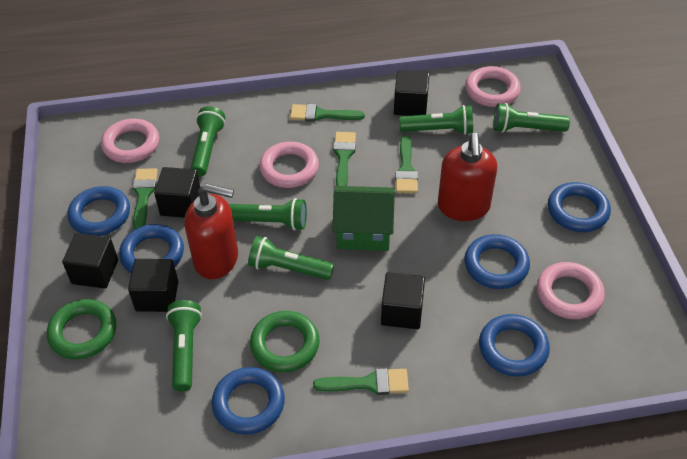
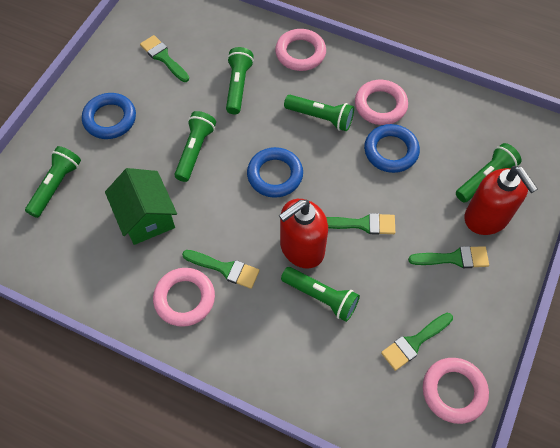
black cube: 5 -> 0
blue ring: 6 -> 3
green ring: 2 -> 0

